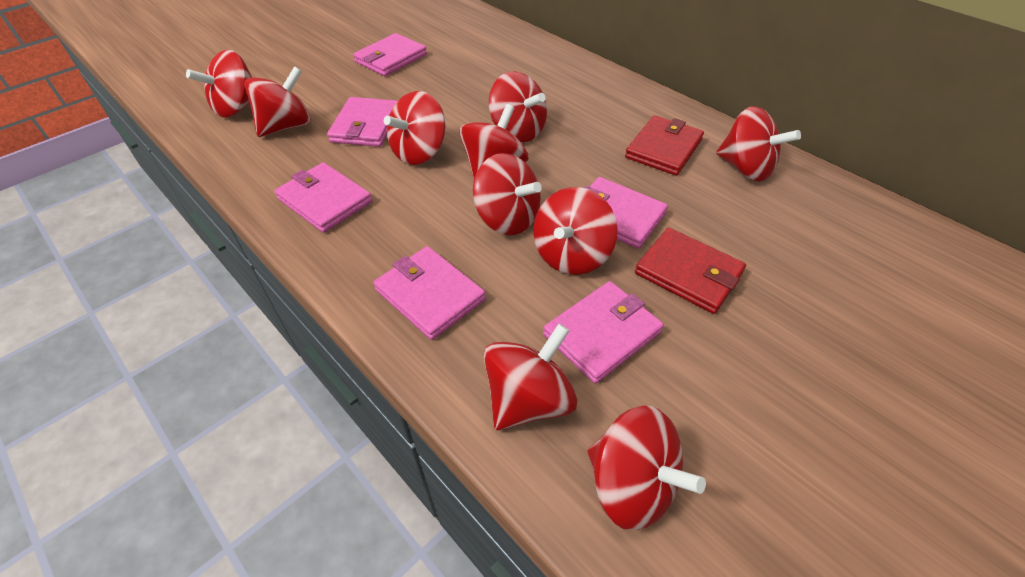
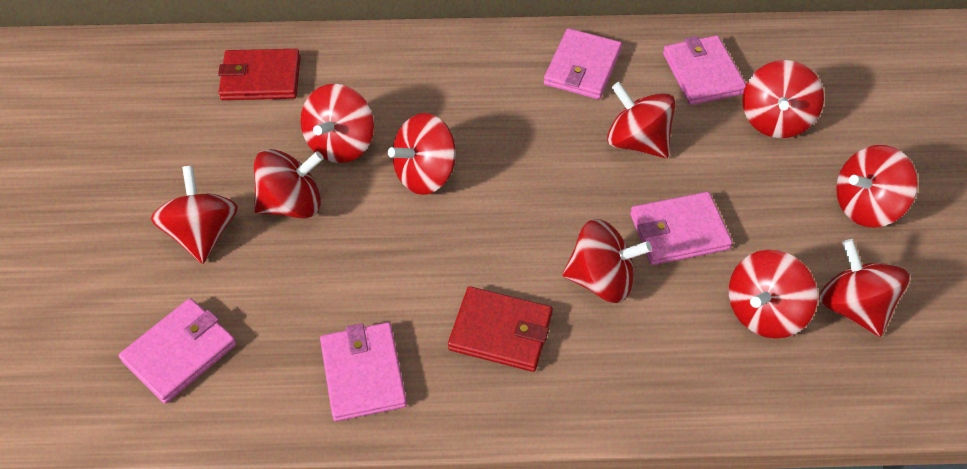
pink wallet: 6 -> 5

